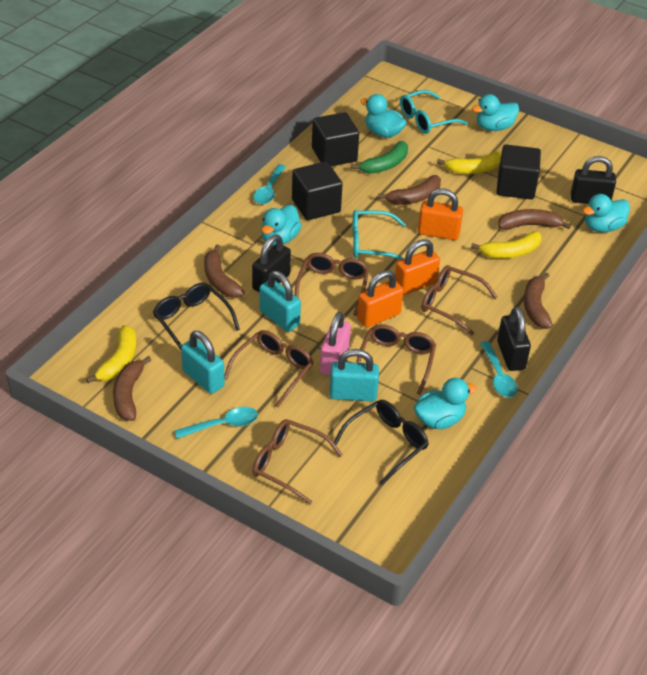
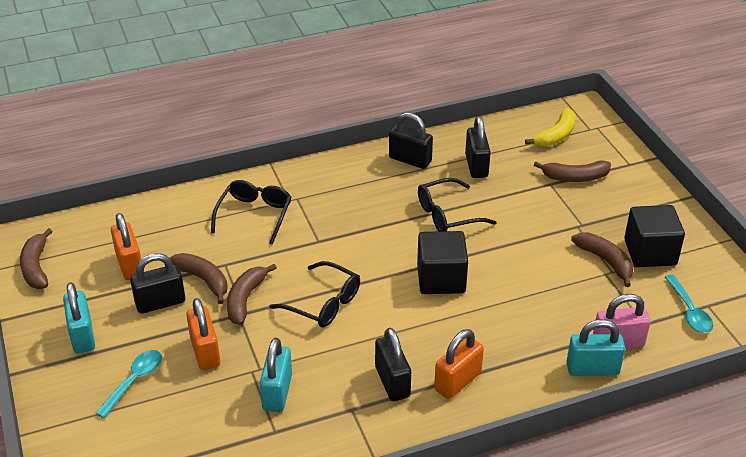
black cube: 3 -> 2
black glasses: 2 -> 3
black padlock: 3 -> 4
brown glasses: 5 -> 0
green banana: 1 -> 0
turquoise duck: 5 -> 0
turquoise glasses: 2 -> 0
turquoise spoon: 3 -> 2
yellow banana: 3 -> 1

